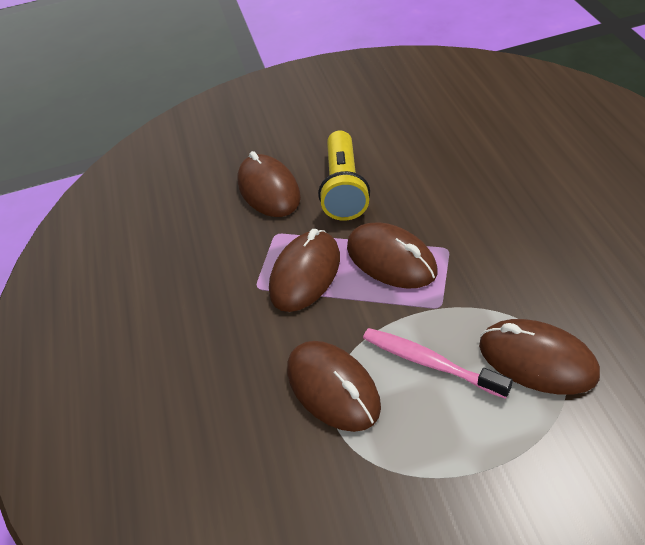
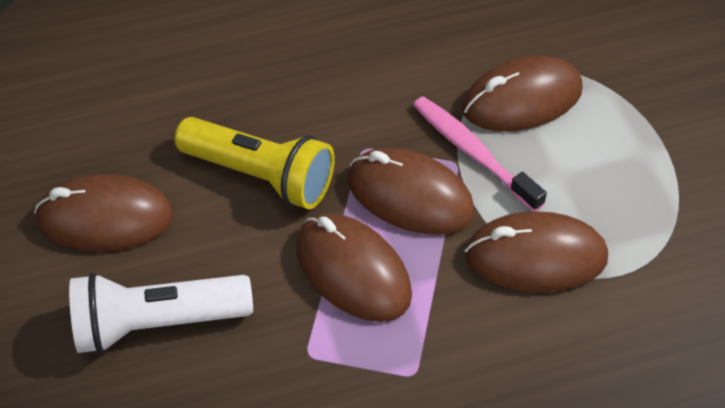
white flashlight: 0 -> 1

